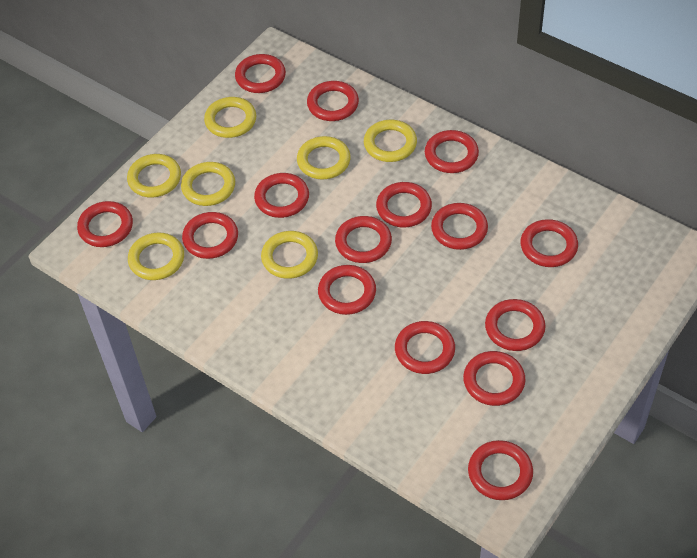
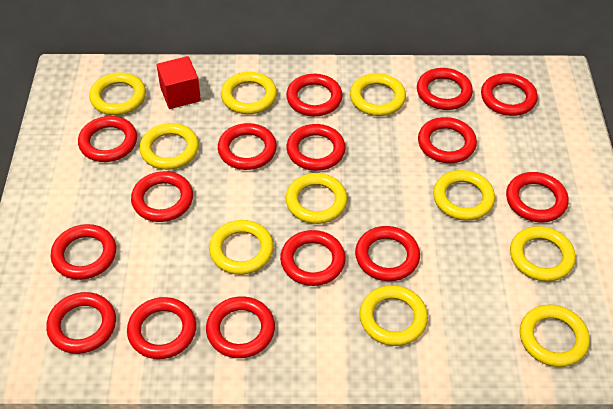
red cube: 0 -> 1
yellow ring: 7 -> 10

